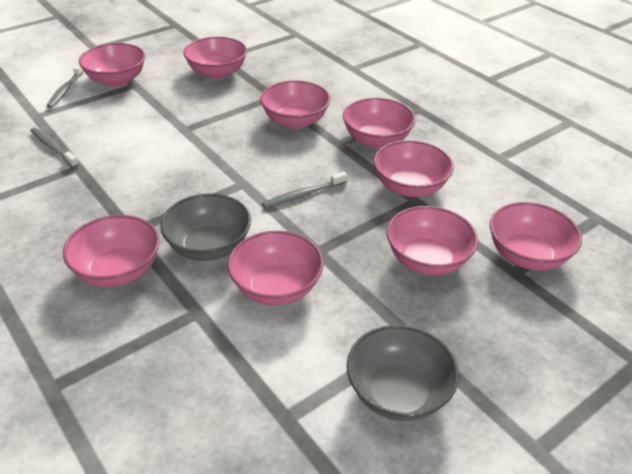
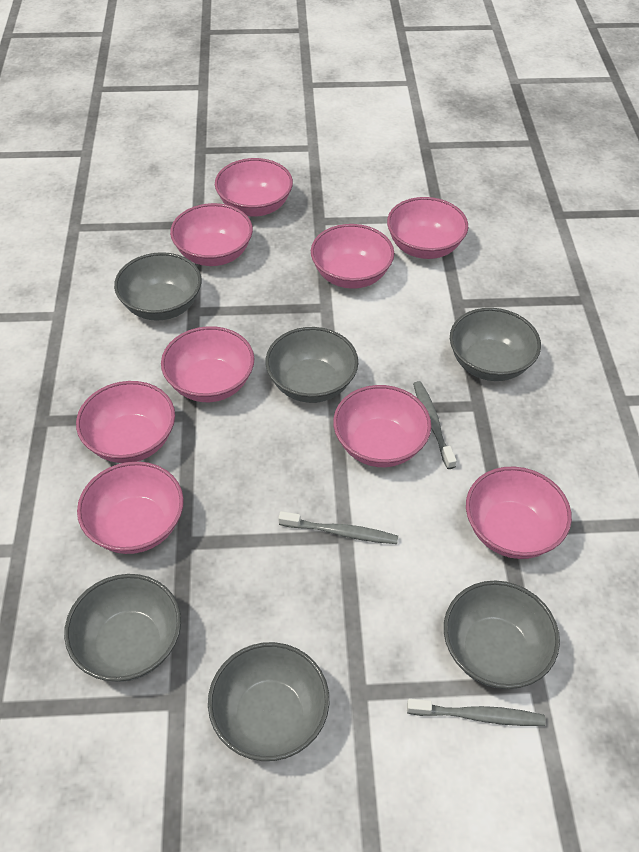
grey bowl: 2 -> 6

